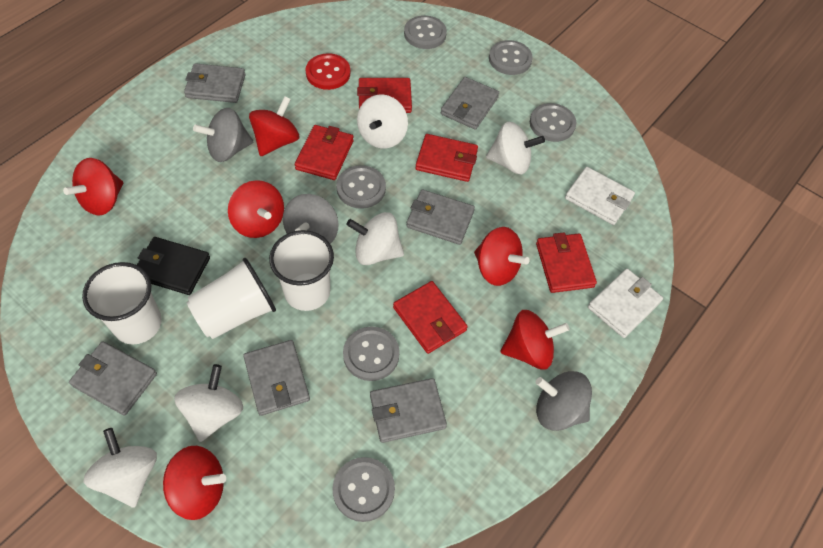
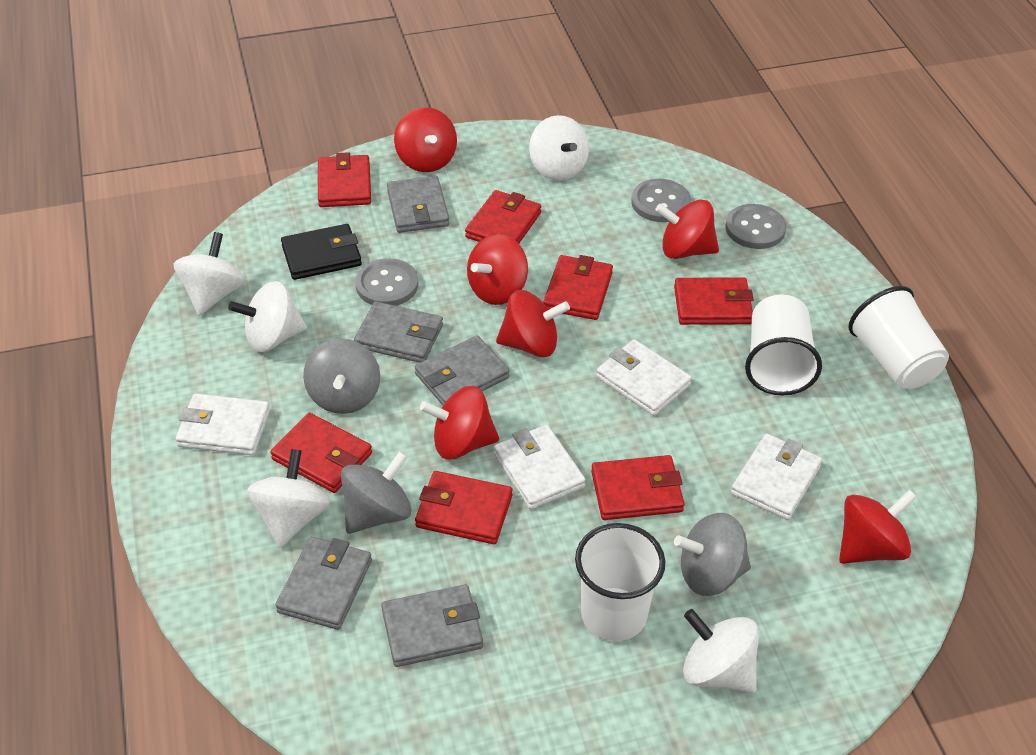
grey button: 6 -> 3
grey wallet: 6 -> 5
red button: 1 -> 0
red wallet: 5 -> 7
white wallet: 2 -> 4

